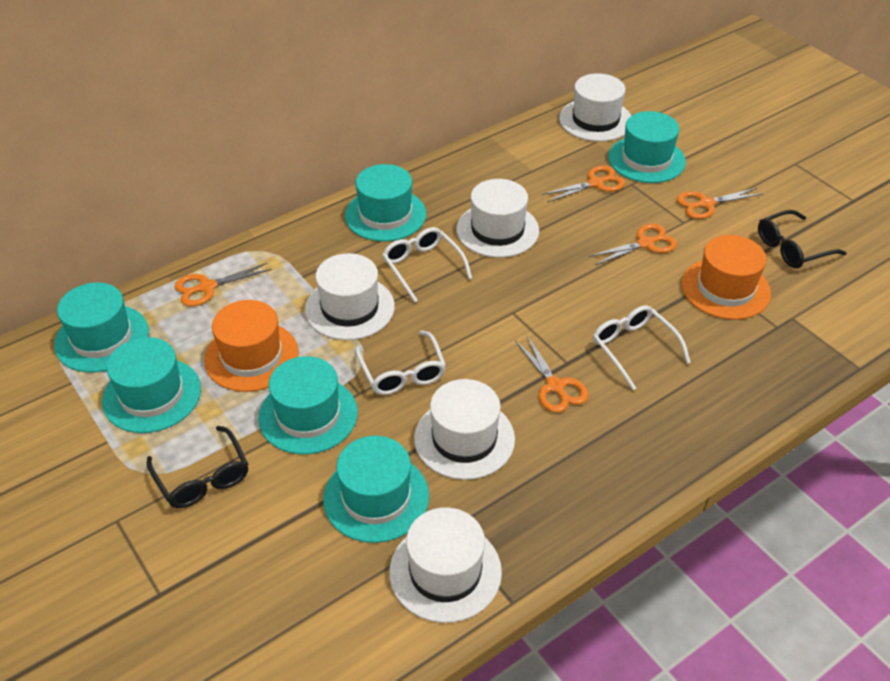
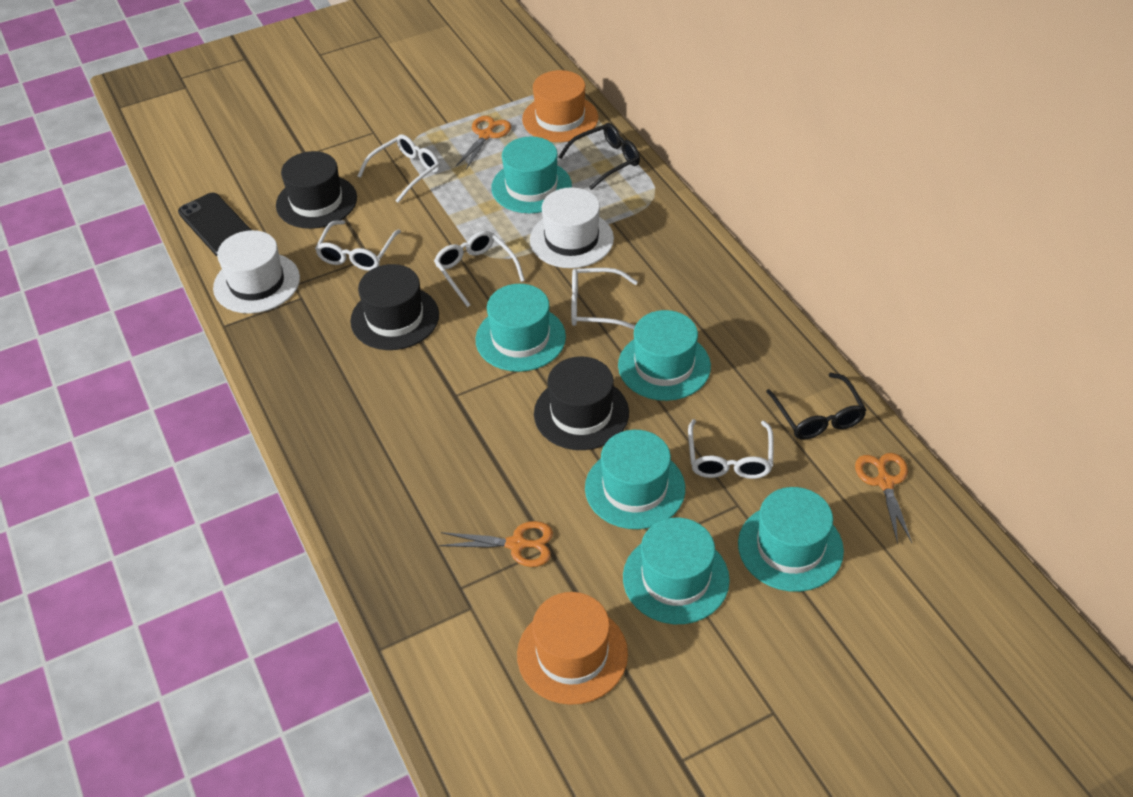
black hat: 0 -> 3
black phone: 0 -> 1
orange scissors: 5 -> 3
white glasses: 3 -> 5
white hat: 5 -> 2

